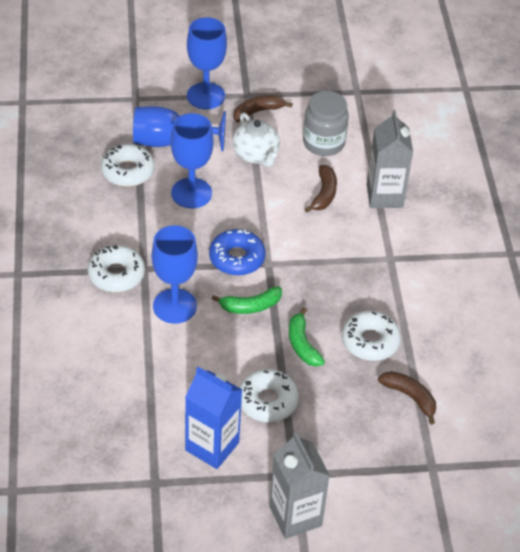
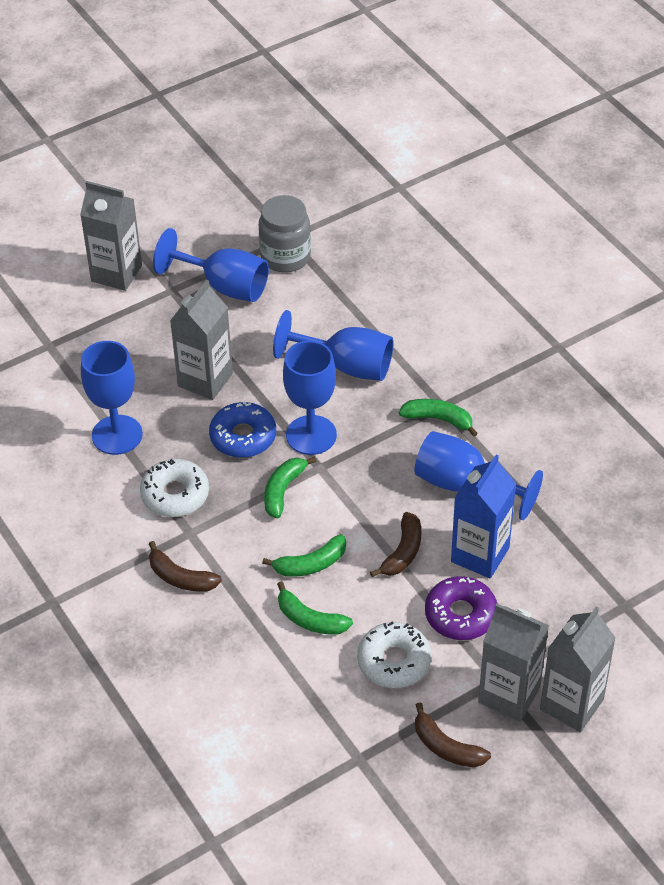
blue goblet: 4 -> 5
green banana: 2 -> 4
grey carton: 2 -> 4
purple donut: 0 -> 1
white donut: 4 -> 2
white teapot: 1 -> 0

